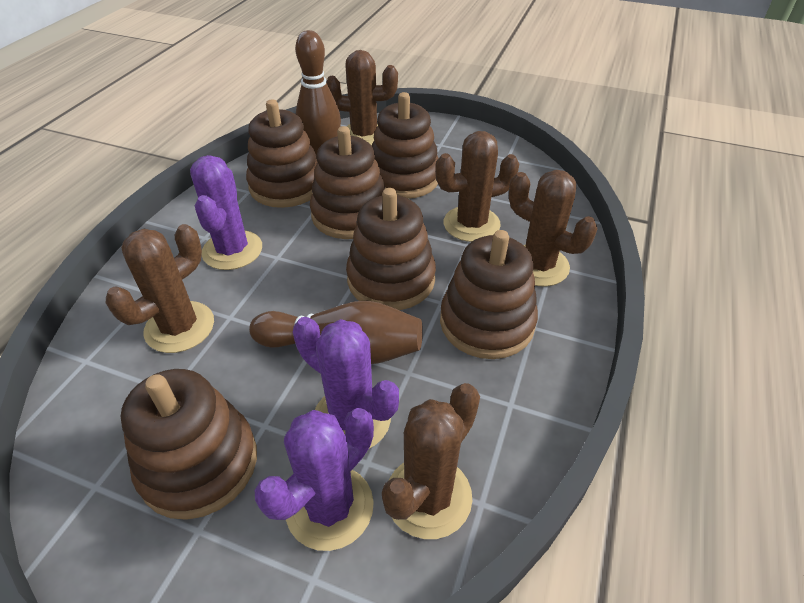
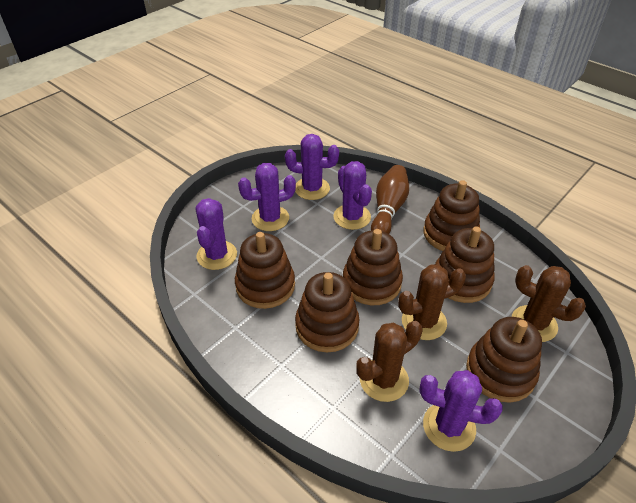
brown bowling pin: 2 -> 1
brown cactus: 5 -> 3
purple cactus: 3 -> 5

